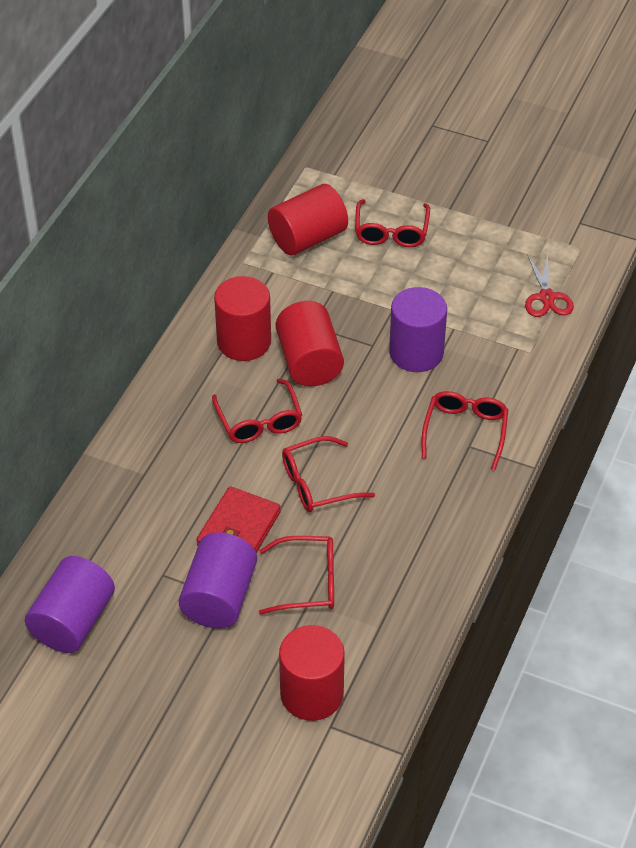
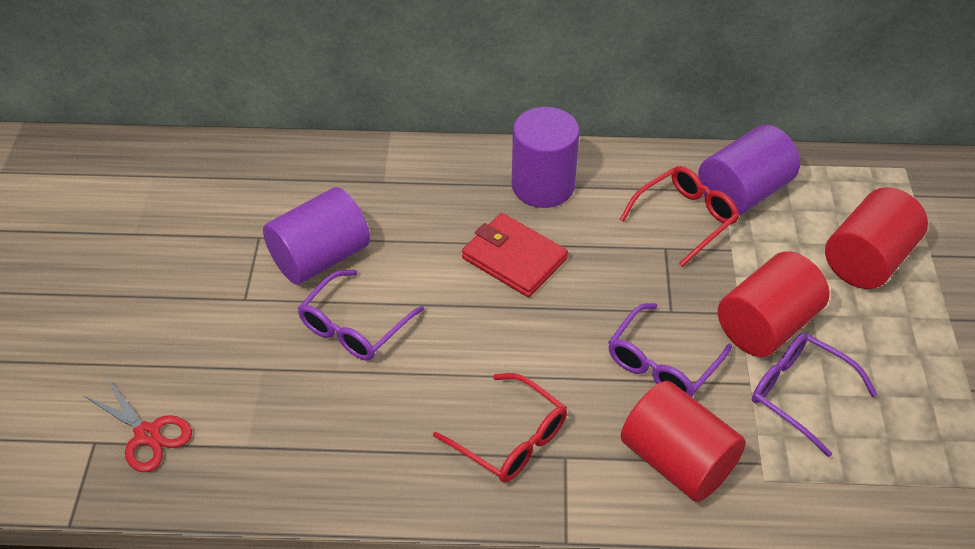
purple glasses: 0 -> 3
red cylinder: 4 -> 3
red glasses: 5 -> 2

